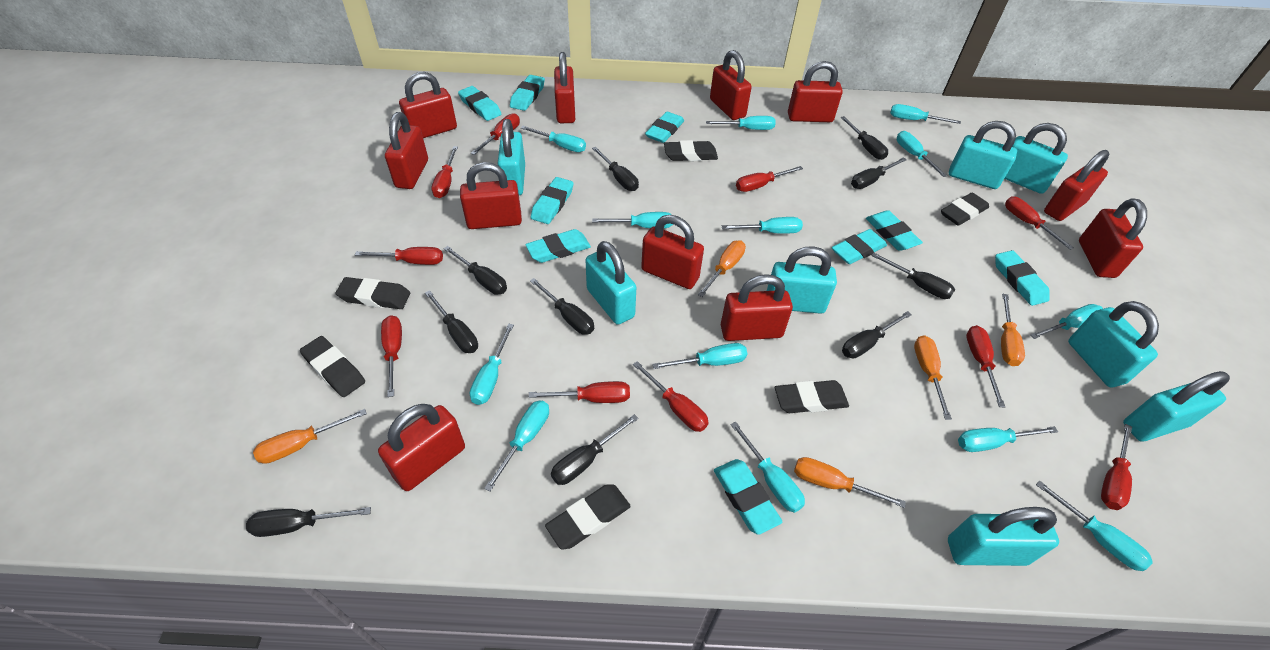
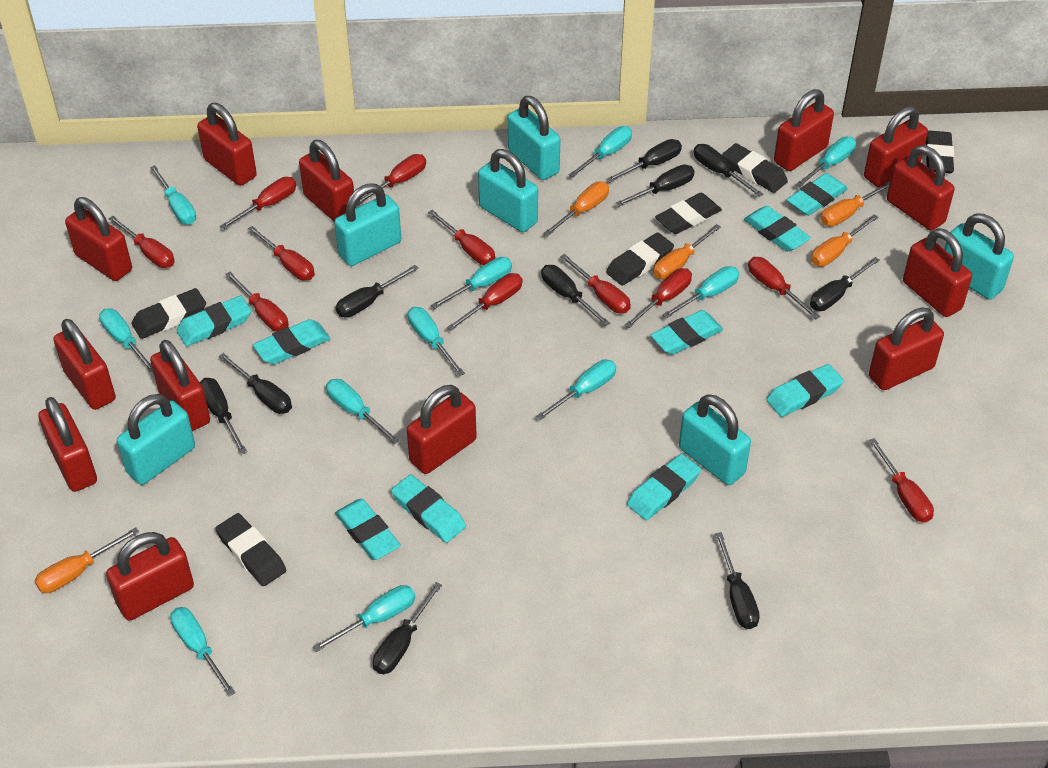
red padlock: 11 -> 13
red screwdriver: 10 -> 11
turquoise padlock: 8 -> 6
turquoise screwdriver: 13 -> 11

